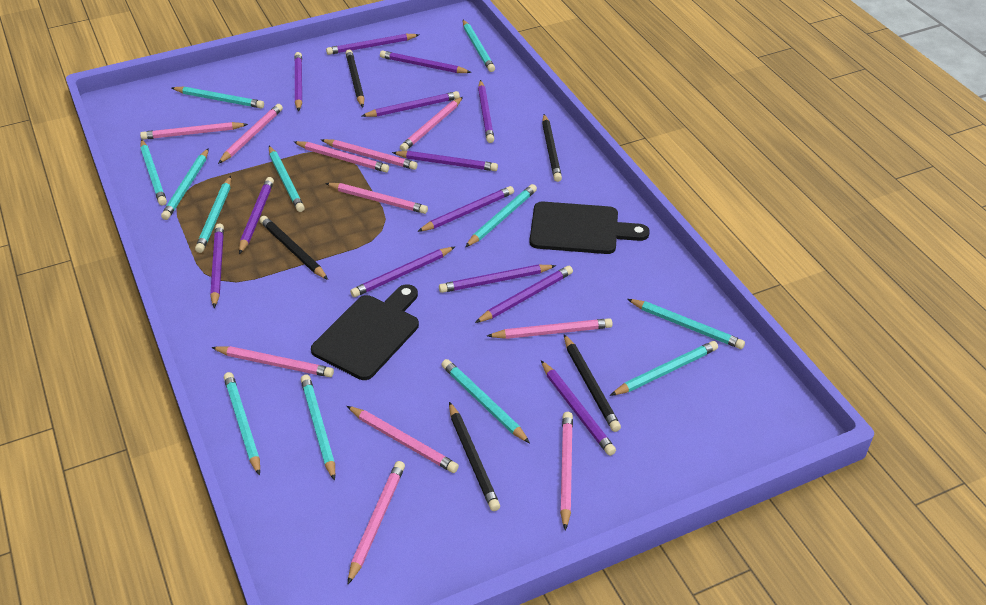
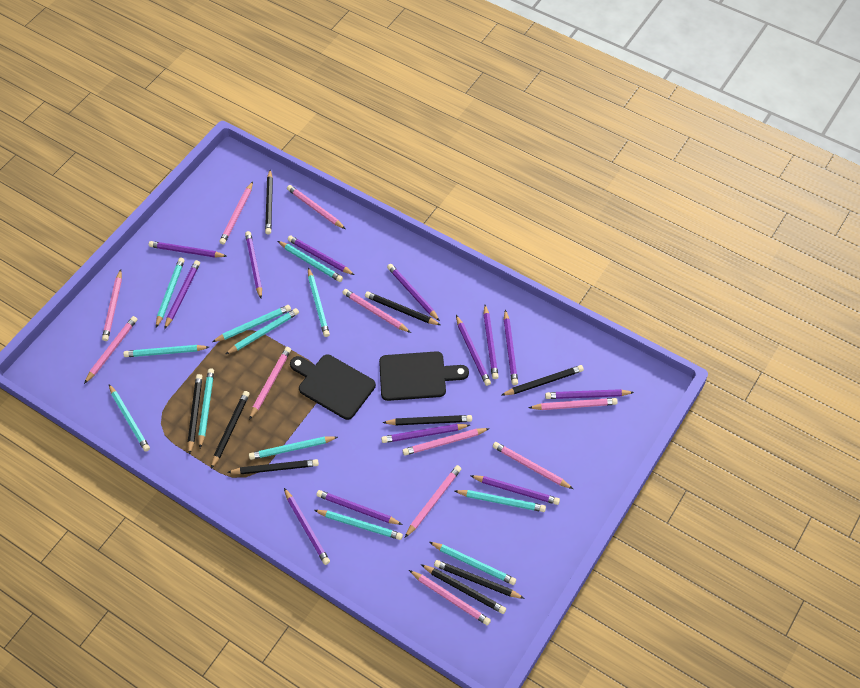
black pencil: 5 -> 9

